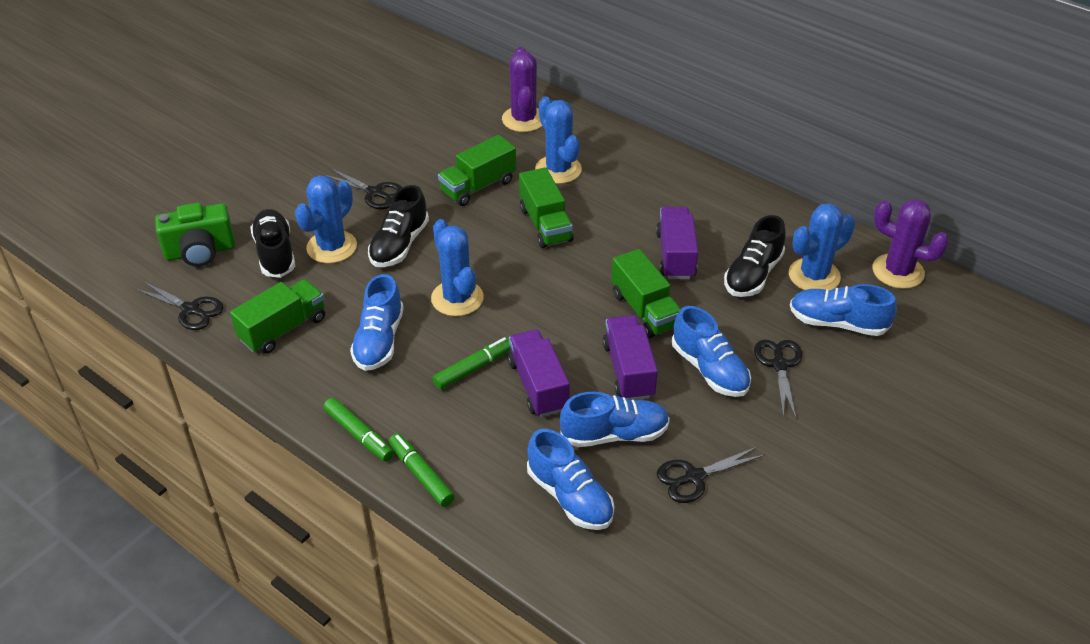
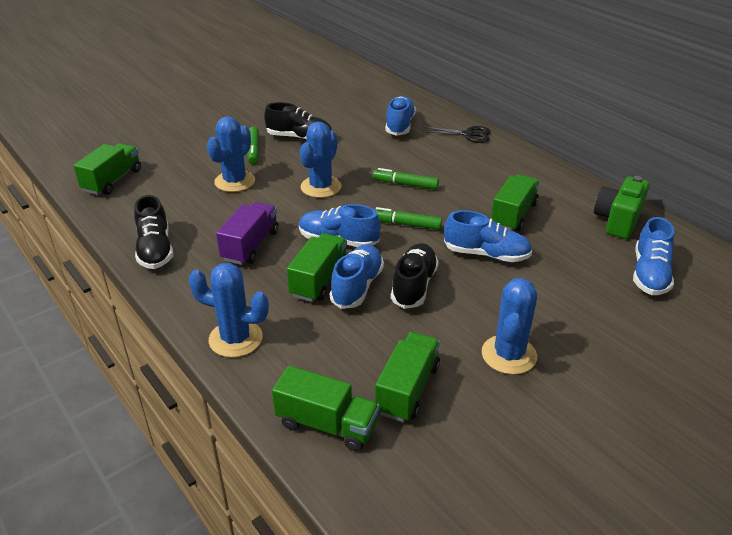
black scissors: 4 -> 1
green truck: 4 -> 5
purple cactus: 2 -> 0
purple truck: 3 -> 1

